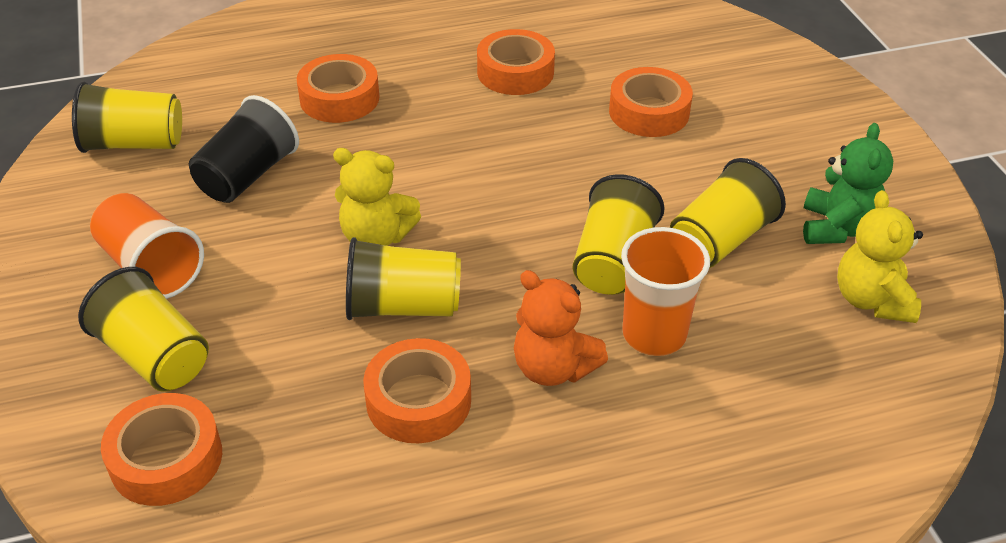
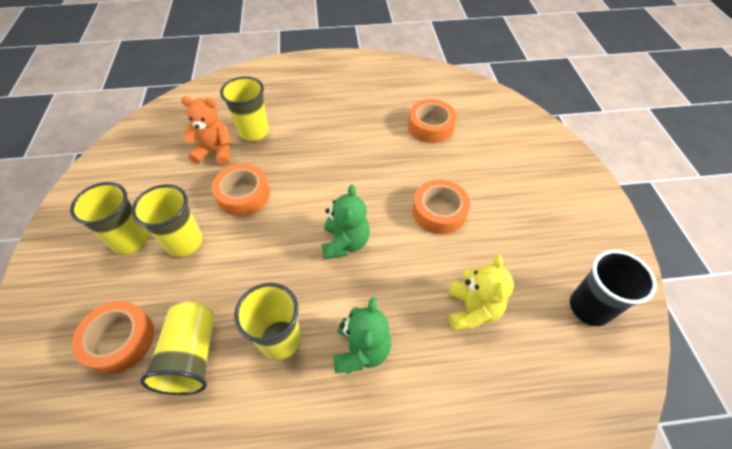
green teddy bear: 1 -> 2
orange cup: 2 -> 0
orange tape: 5 -> 4
yellow teddy bear: 2 -> 1

